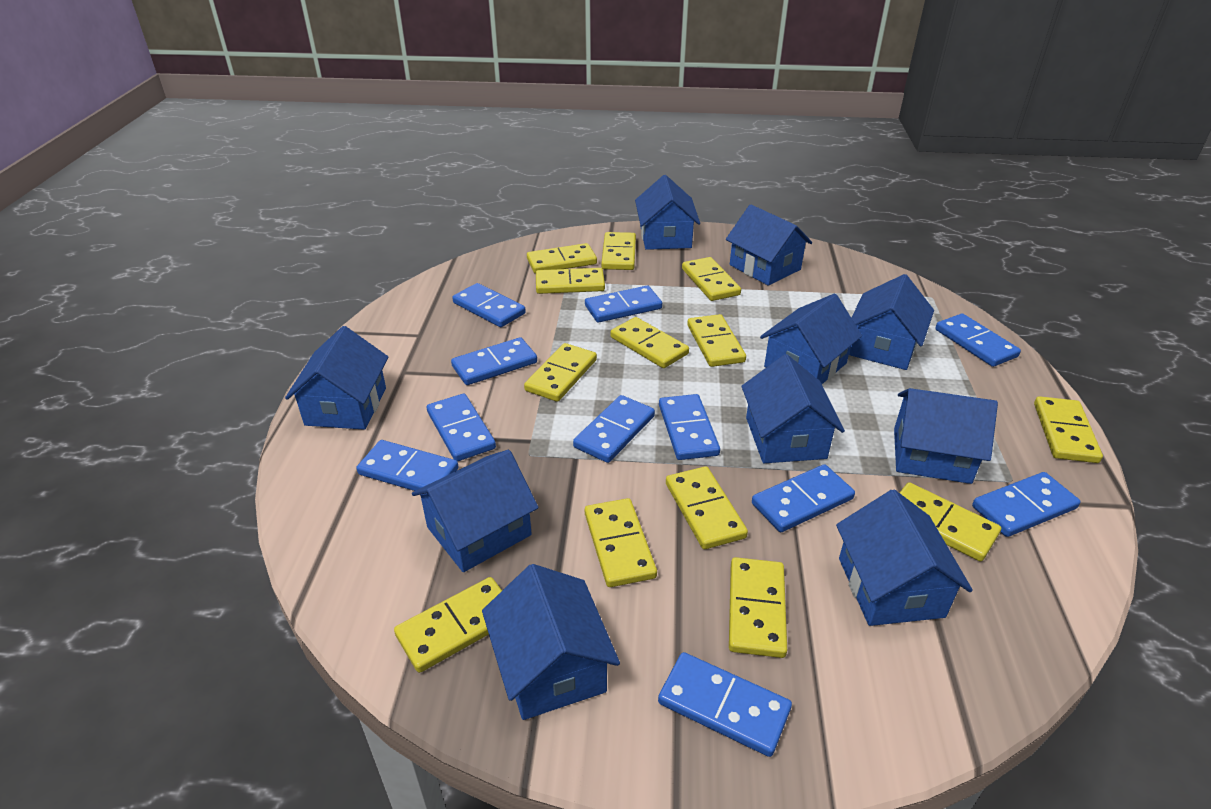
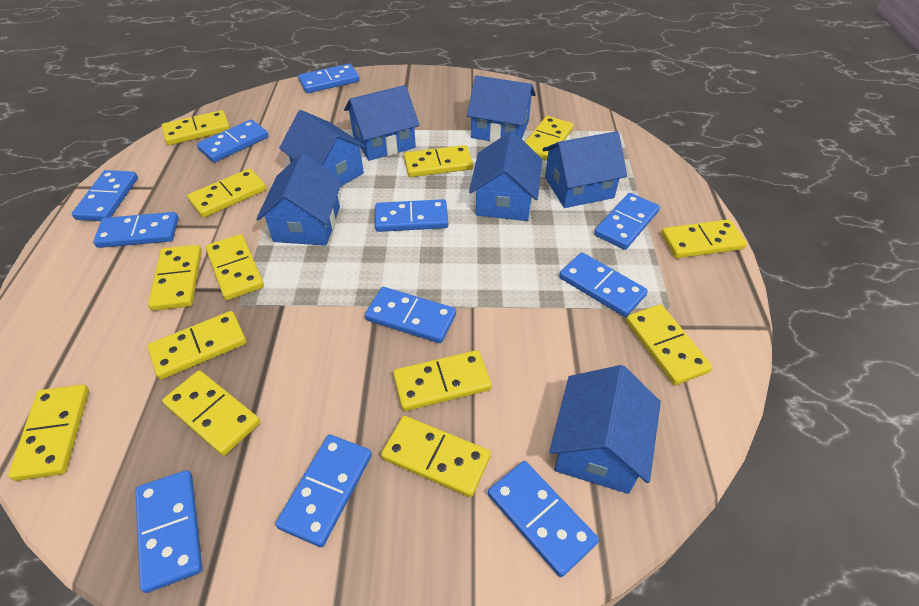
blue house: 10 -> 7

